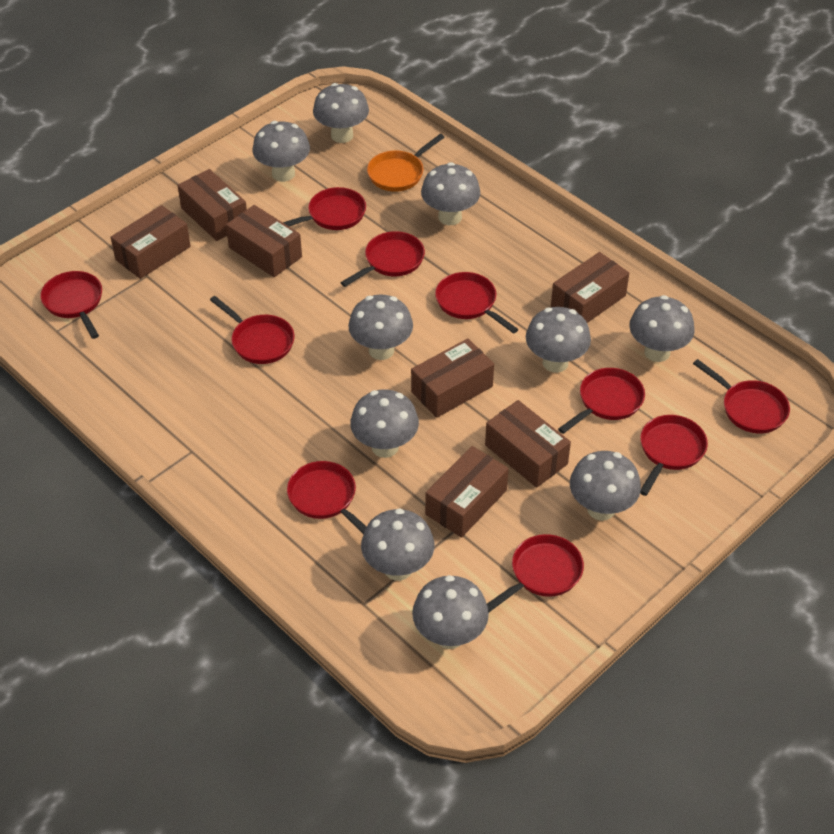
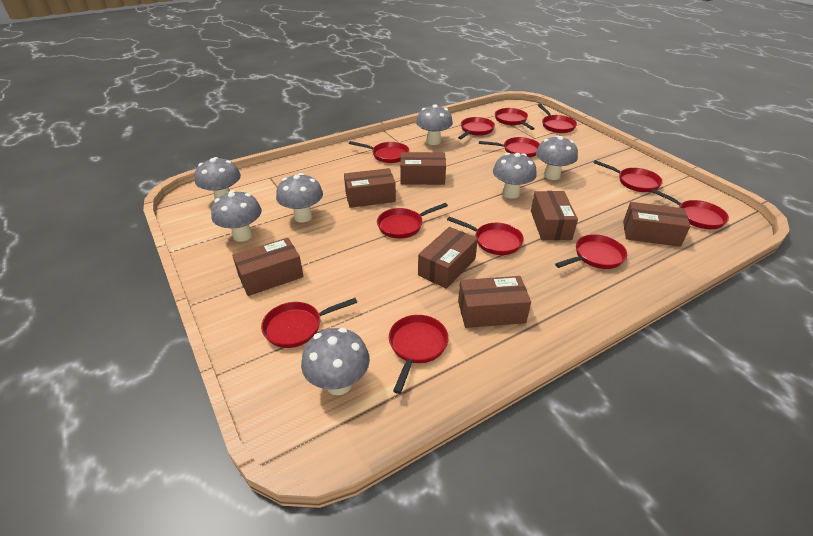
grey mushroom: 10 -> 7
orange pan: 1 -> 0
red pan: 10 -> 12

